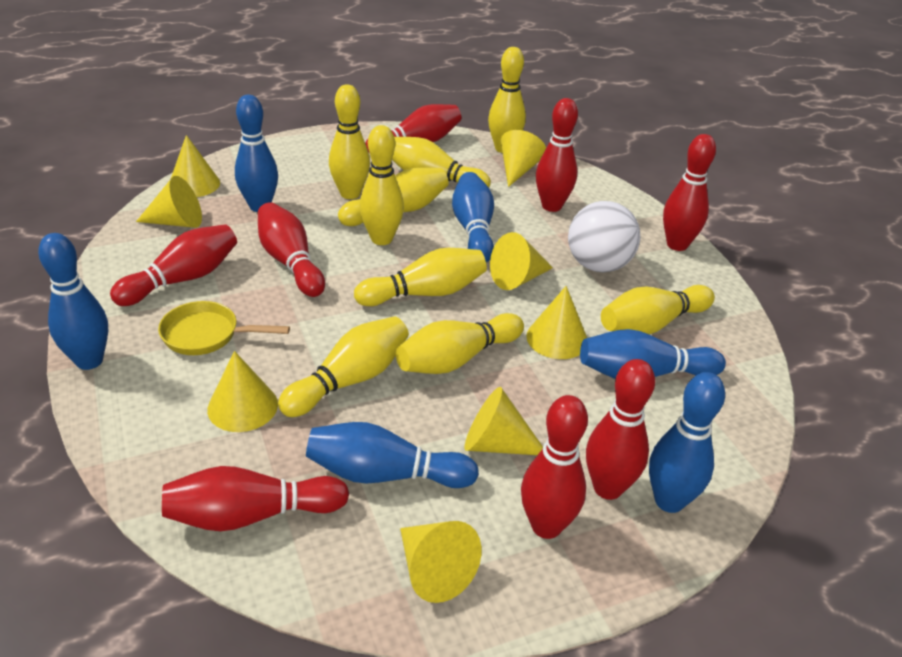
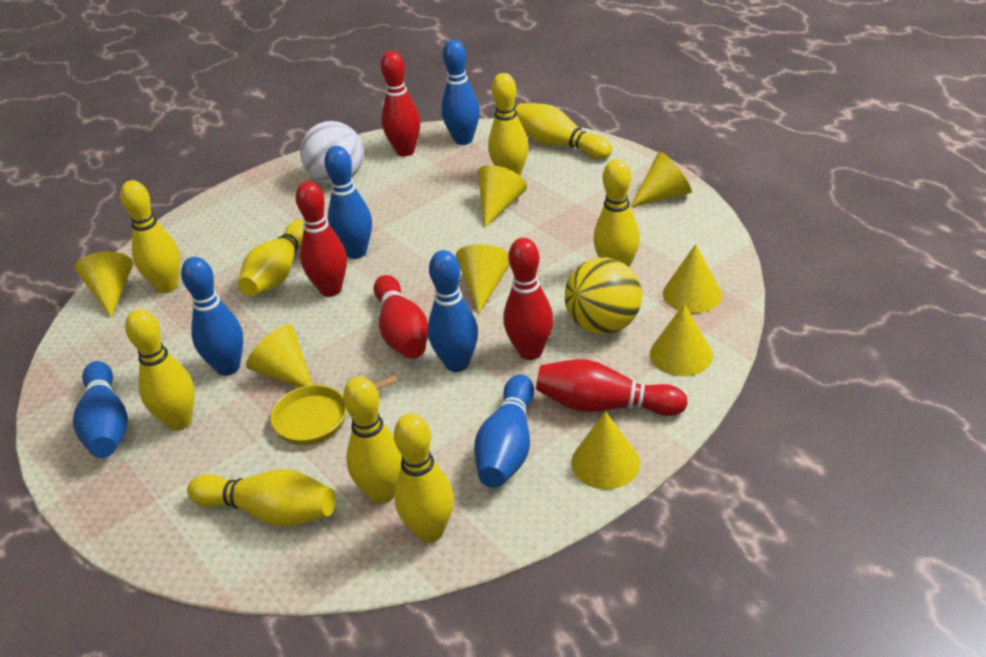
red bowling pin: 8 -> 5
yellow ball: 0 -> 1

